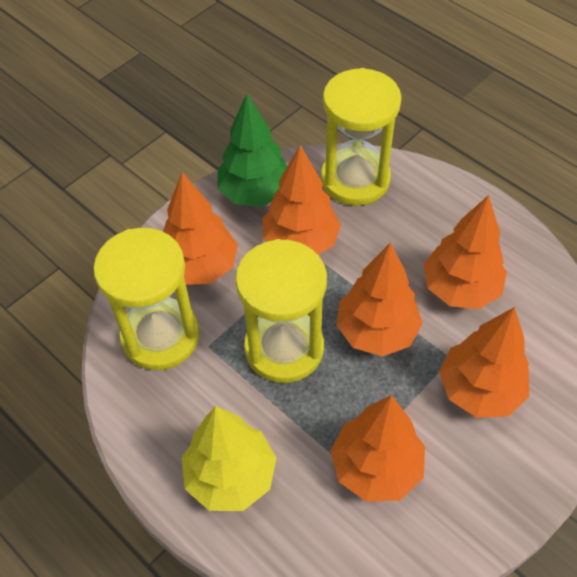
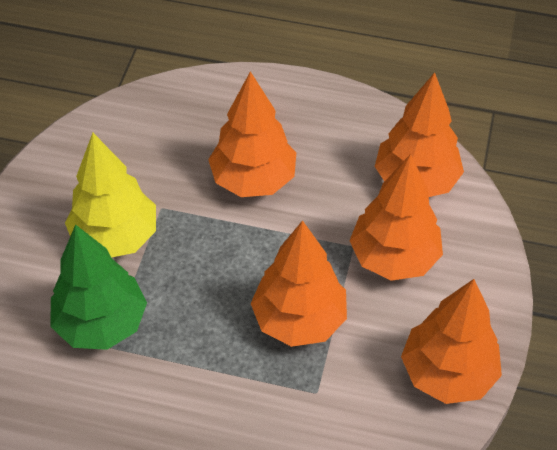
orange tree: 6 -> 5
yellow hourglass: 3 -> 0

